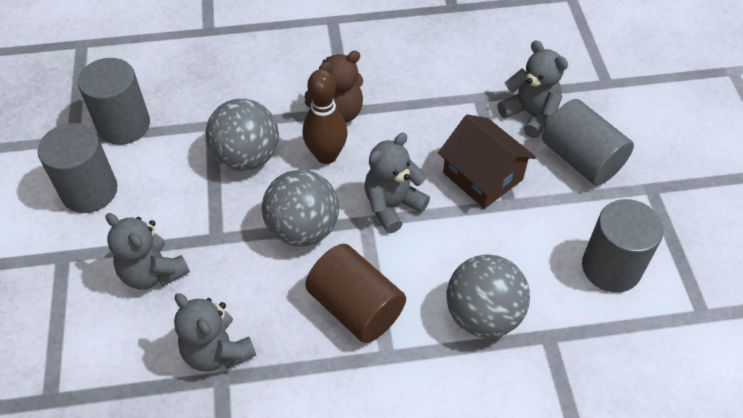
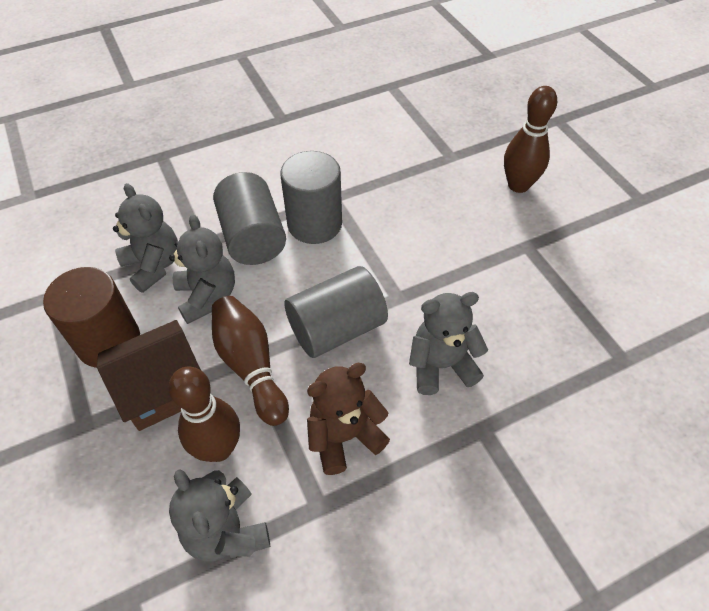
brown bowling pin: 1 -> 3
grey ball: 3 -> 0
grey cylinder: 4 -> 3

